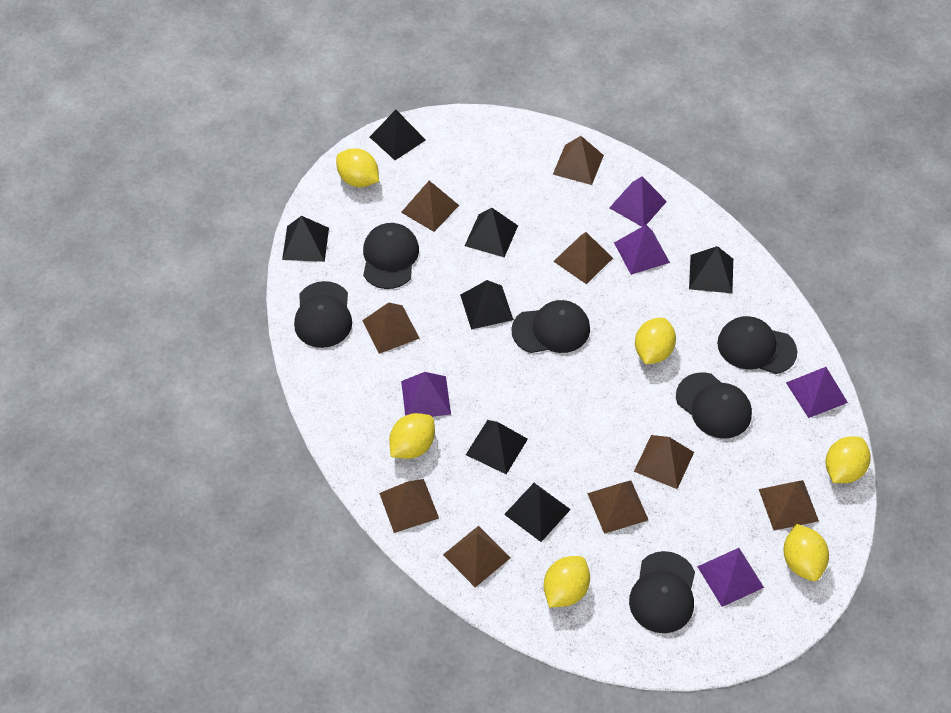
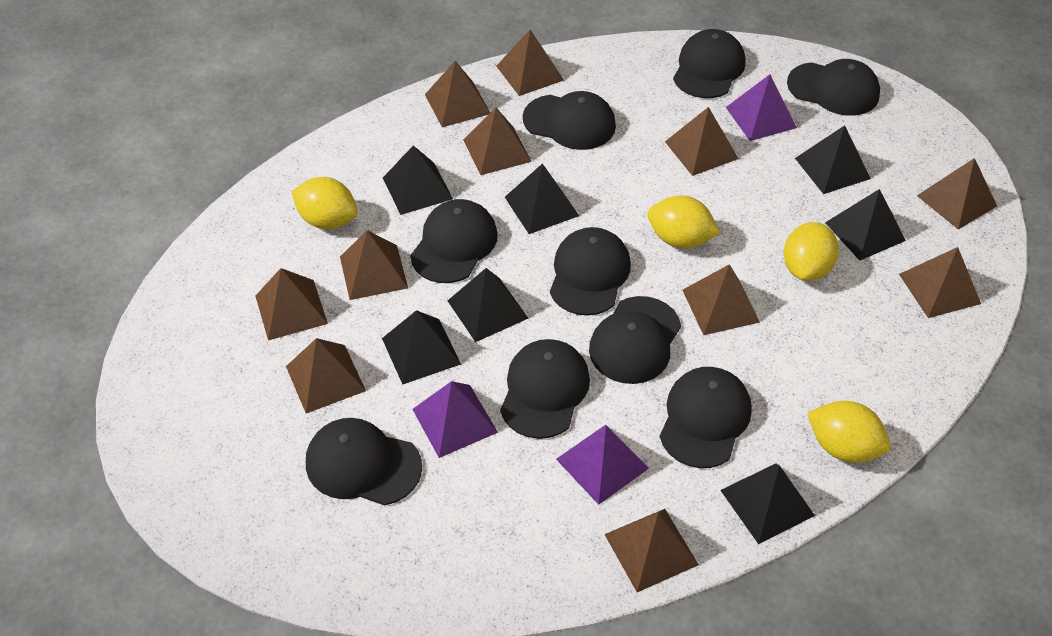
black cap: 6 -> 9
brown pyramid: 9 -> 11
purple pyramid: 5 -> 3
yellow lemon: 6 -> 4

